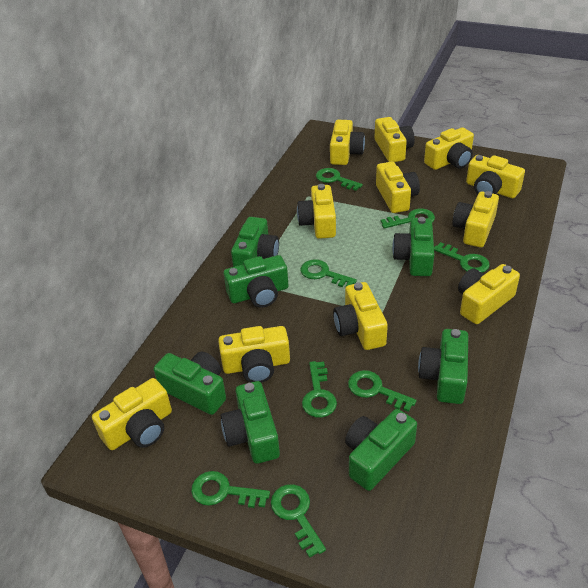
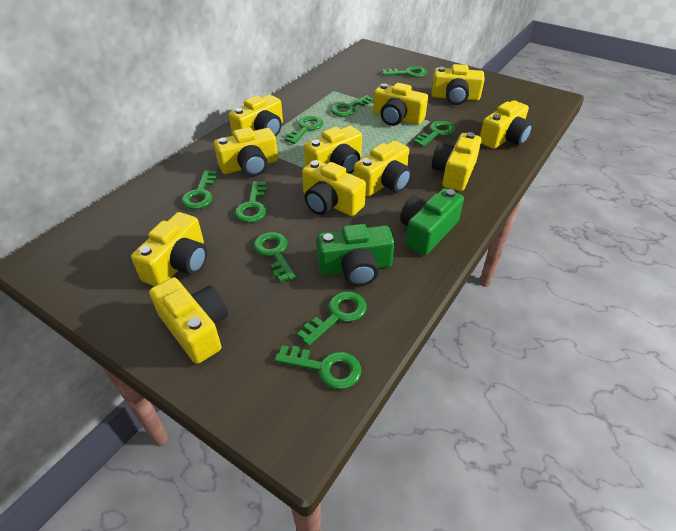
green camera: 7 -> 2
green key: 8 -> 9

